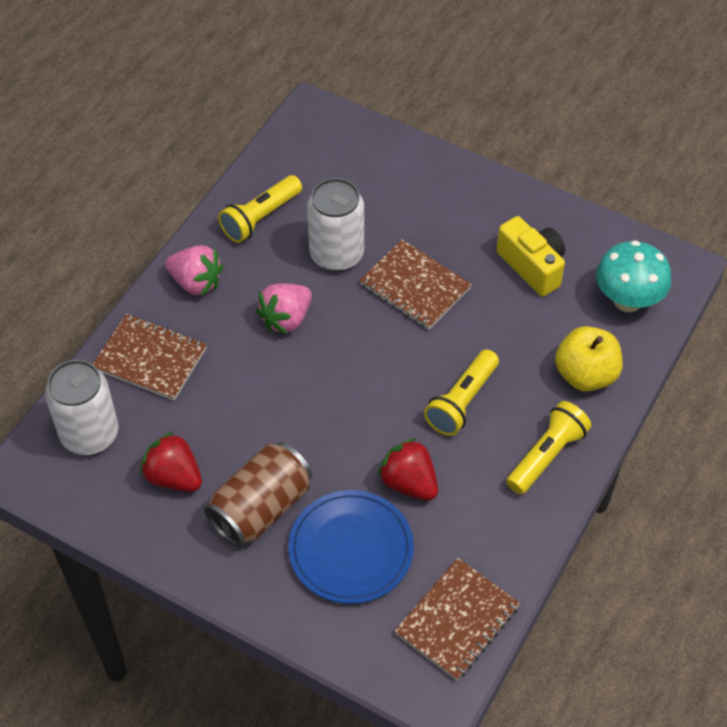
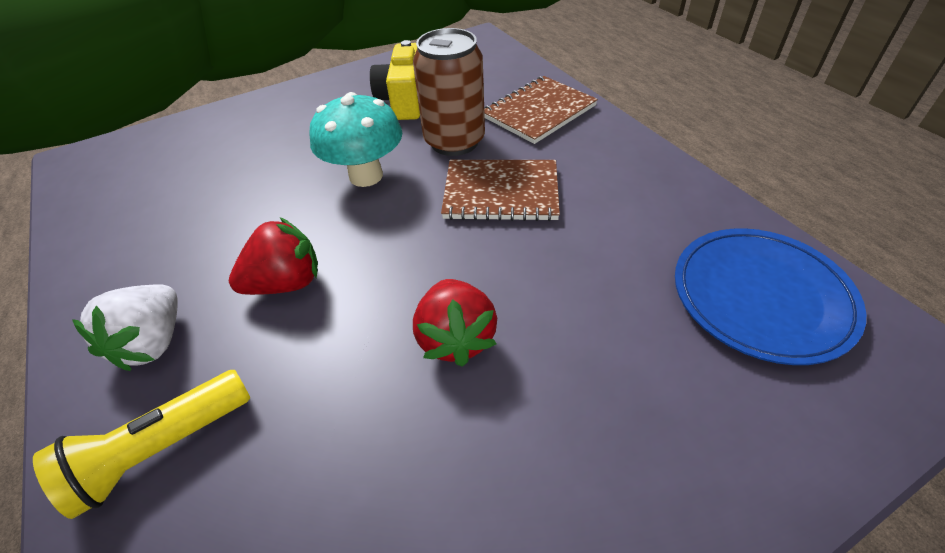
brown notebook: 3 -> 2
pink strawberry: 2 -> 0
white can: 2 -> 0
white strawberry: 0 -> 1
yellow apple: 1 -> 0
yellow flashlight: 3 -> 1

